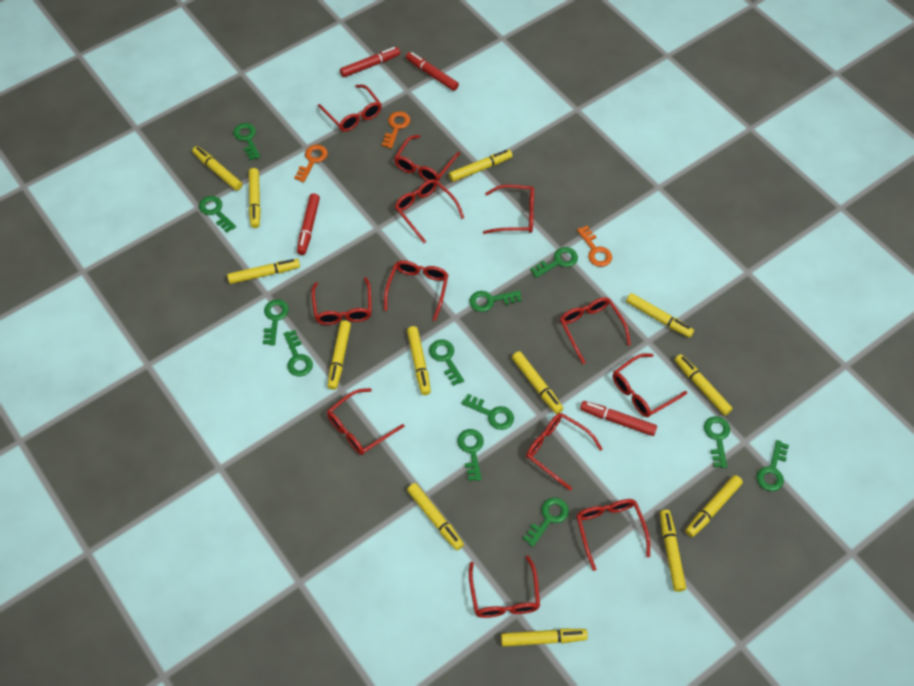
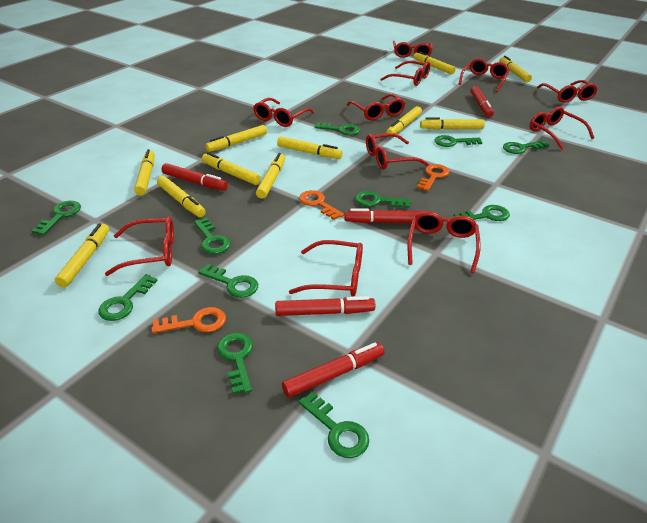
green key: 12 -> 11
red glasses: 12 -> 11
red marker: 4 -> 5
yellow marker: 13 -> 11

